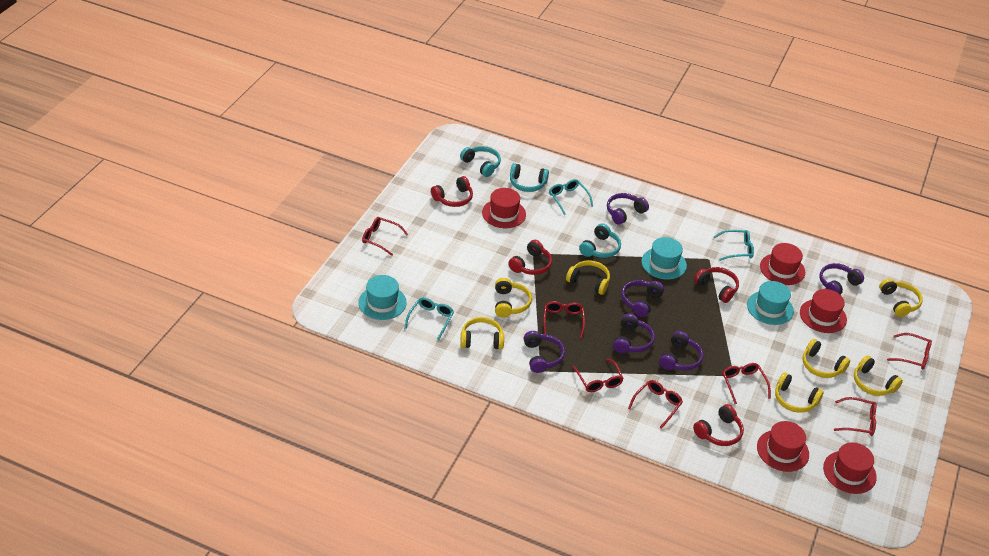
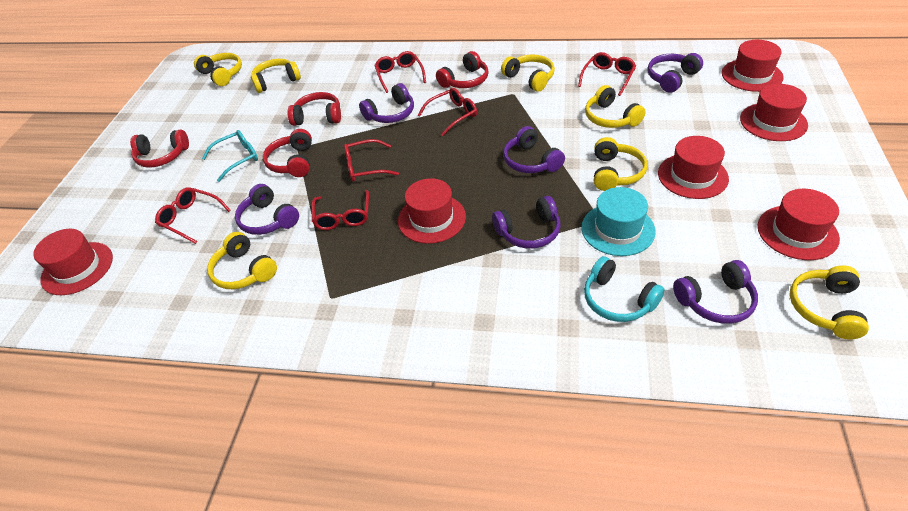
red glasses: 7 -> 6
red hat: 5 -> 6
turquoise glasses: 3 -> 1
turquoise hat: 3 -> 1
turquoise headphones: 3 -> 1

